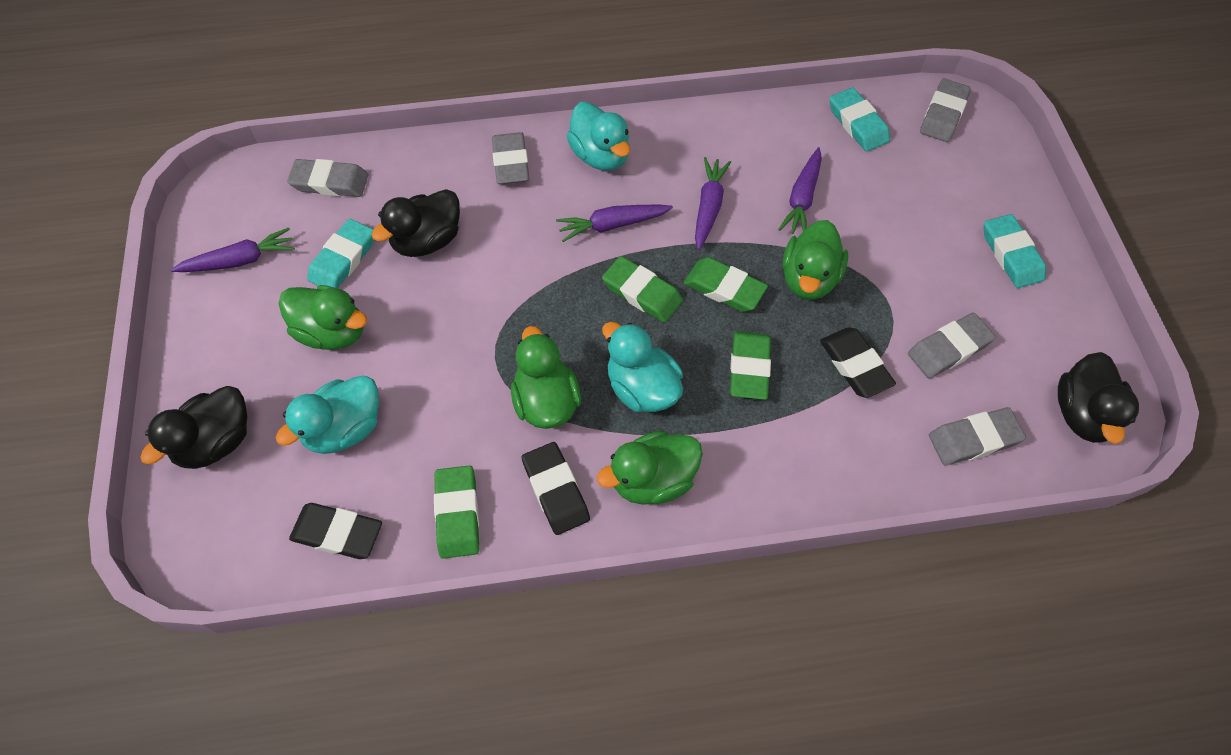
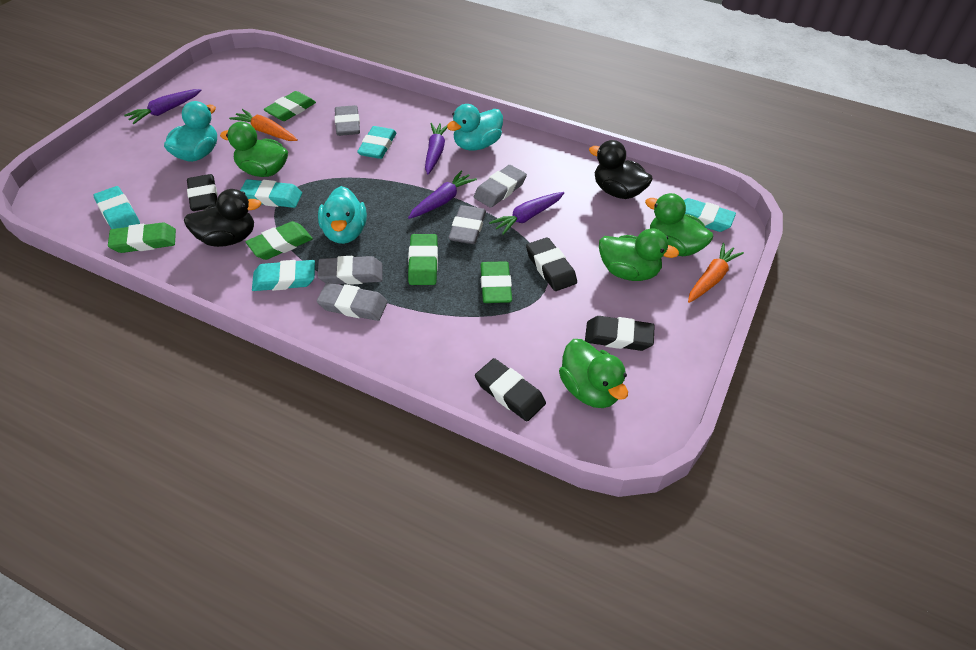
black duck: 3 -> 2
black eraser: 3 -> 4
green eraser: 4 -> 5
orange carrot: 0 -> 2
turquoise eraser: 3 -> 5

